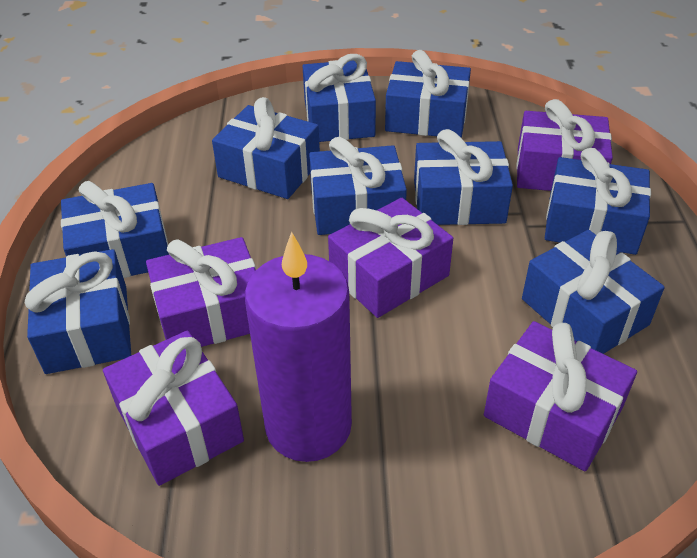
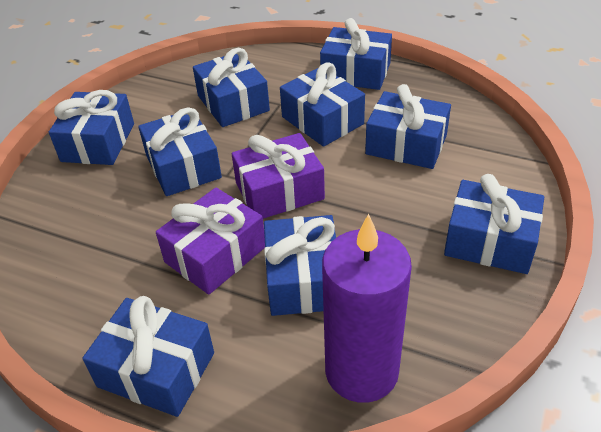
purple gift: 5 -> 2

